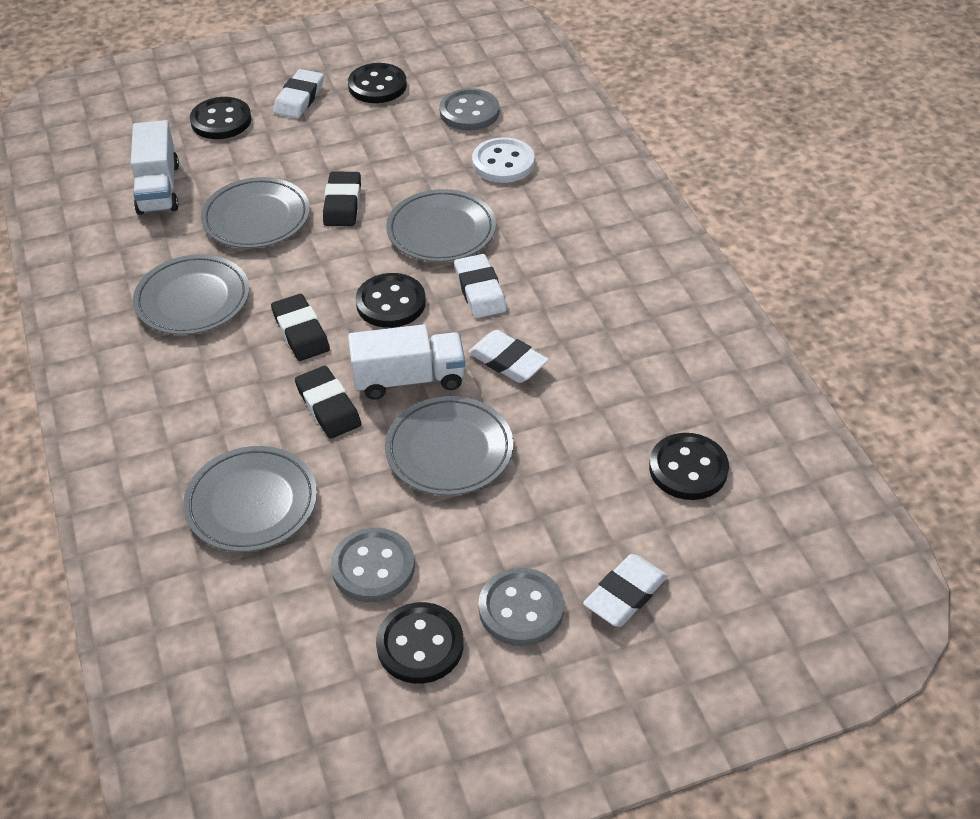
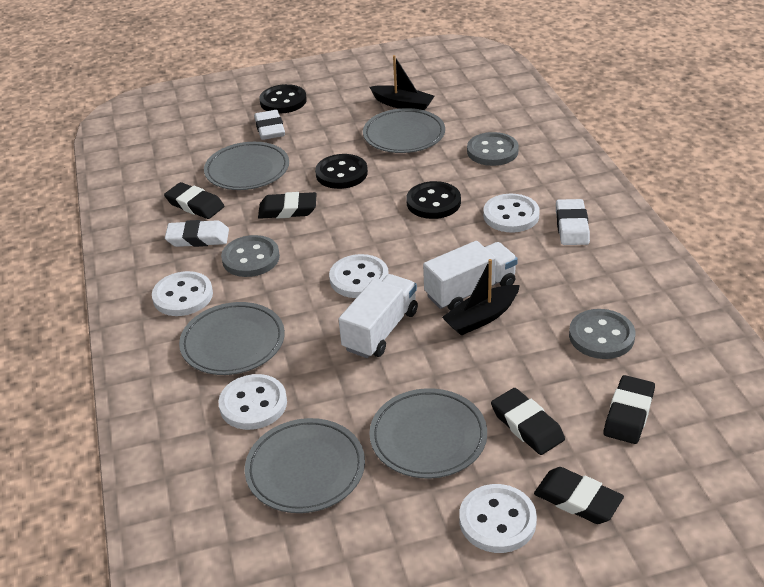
black boat: 0 -> 2
black button: 5 -> 3
black eraser: 3 -> 5
white button: 1 -> 5
white eraser: 4 -> 3

